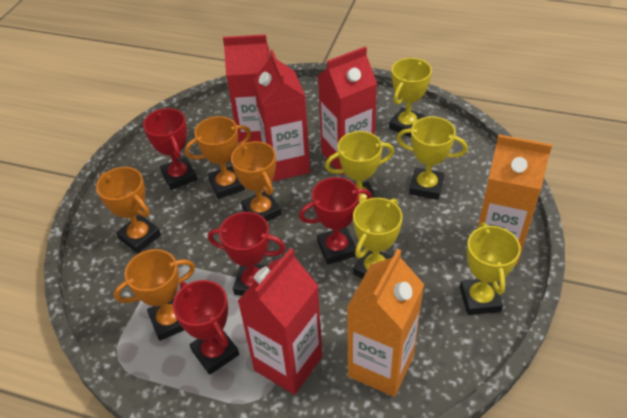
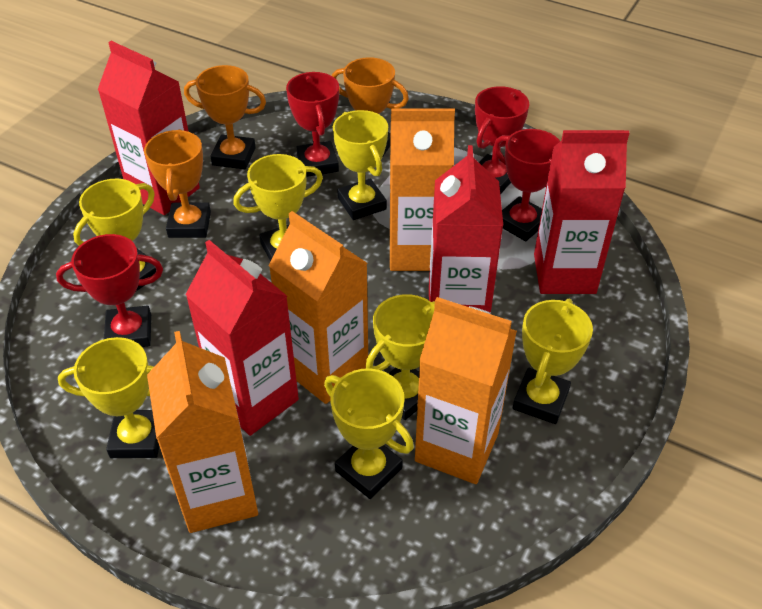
orange carton: 2 -> 4
orange trophy: 4 -> 3
yellow trophy: 5 -> 7

